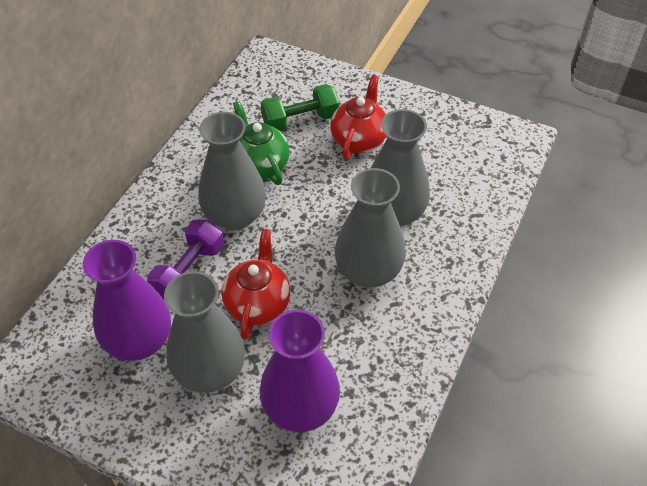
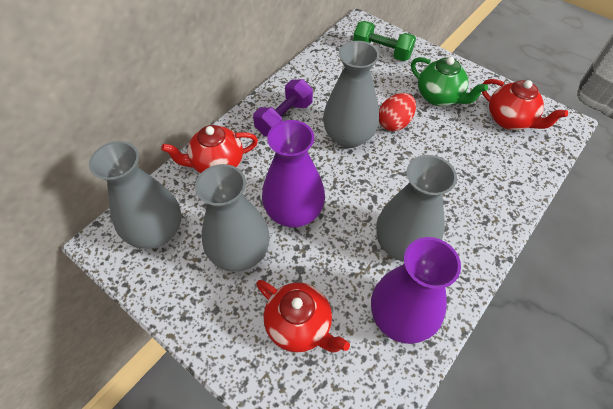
red egg: 0 -> 1
red teapot: 2 -> 3

